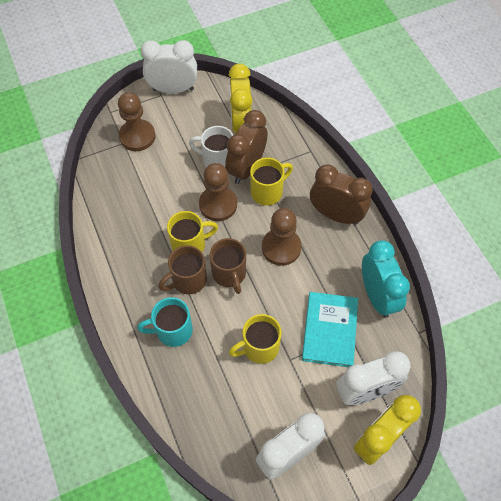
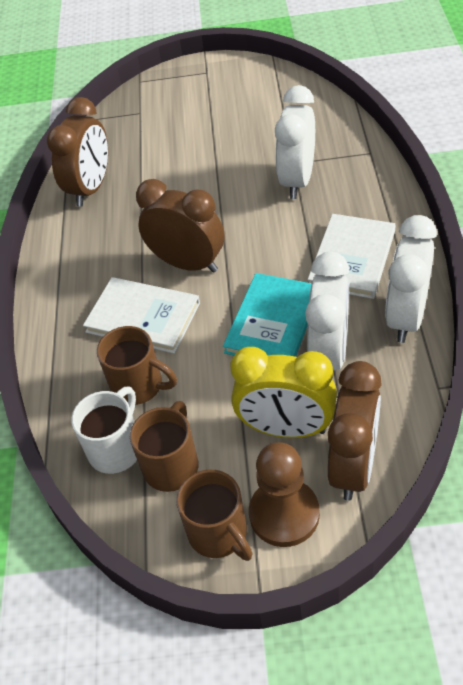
brown clock: 2 -> 3
brown mug: 2 -> 3
brown pawn: 3 -> 1
turquoise clock: 1 -> 0
turquoise mug: 1 -> 0
white book: 0 -> 2
yellow clock: 2 -> 1
yellow mug: 3 -> 0

